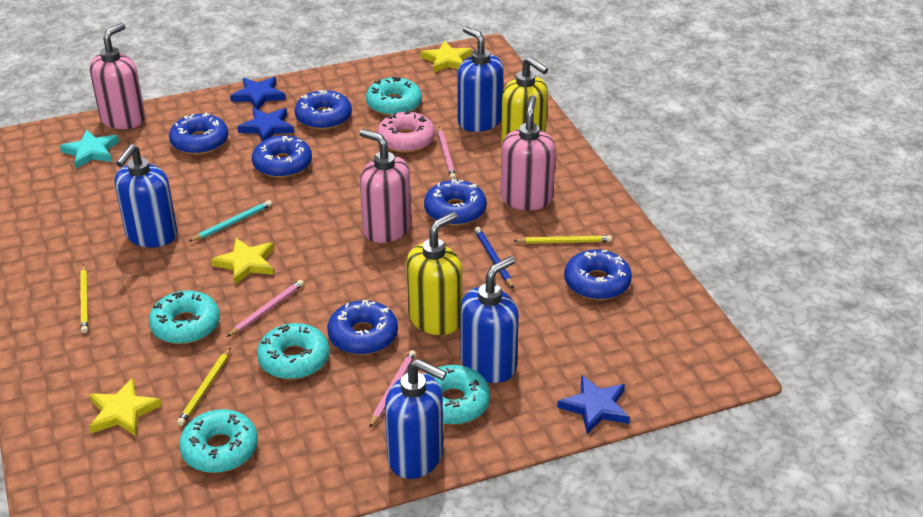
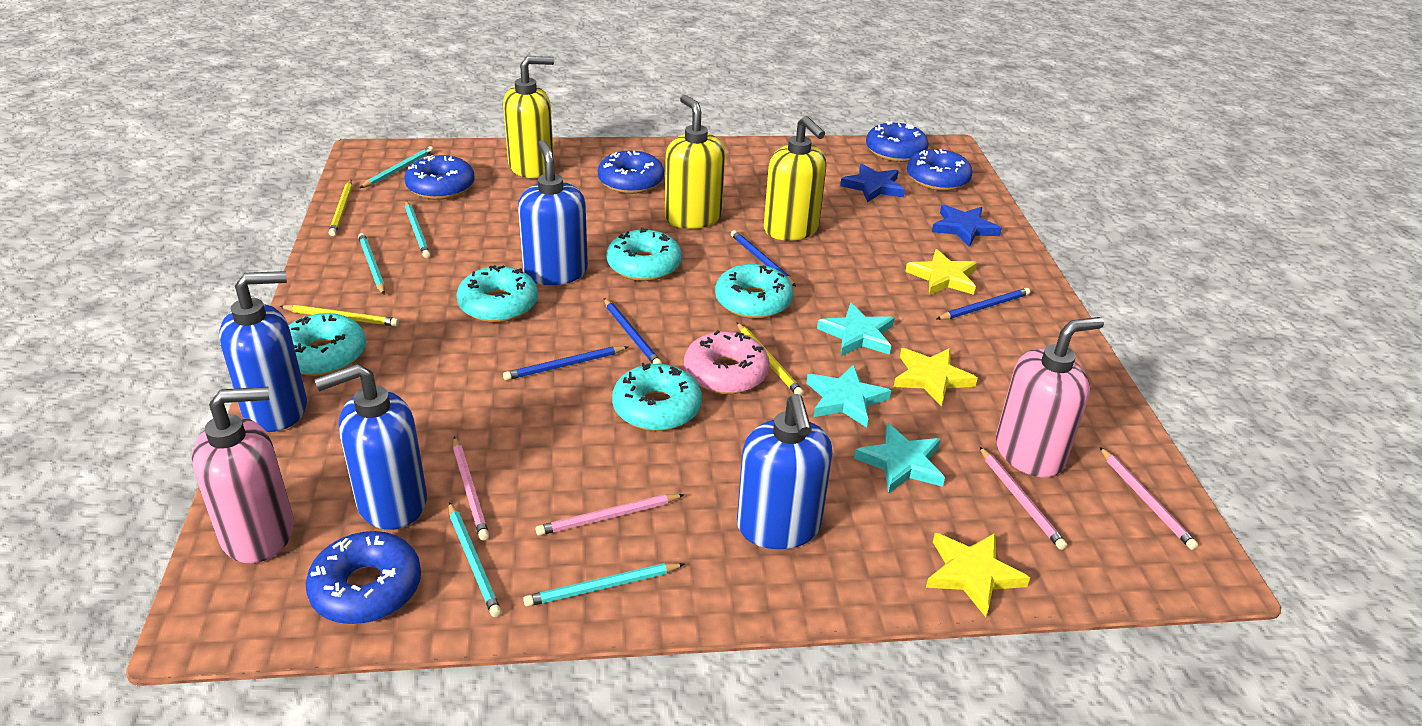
blue donut: 6 -> 5
blue pencil: 1 -> 4
blue star: 3 -> 2
pink pencil: 3 -> 4
pink soap dispenser: 3 -> 2
turquoise pencil: 1 -> 5
turquoise star: 1 -> 3
yellow soap dispenser: 2 -> 3

